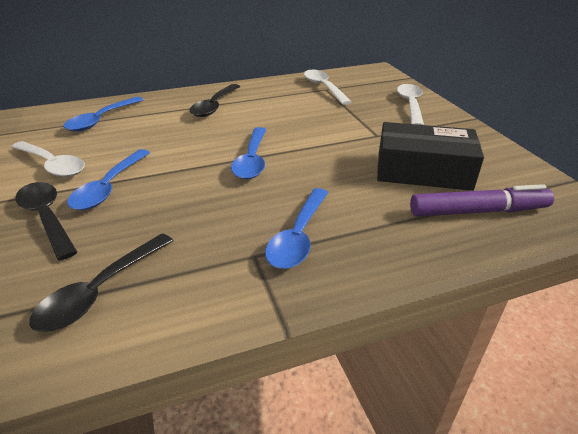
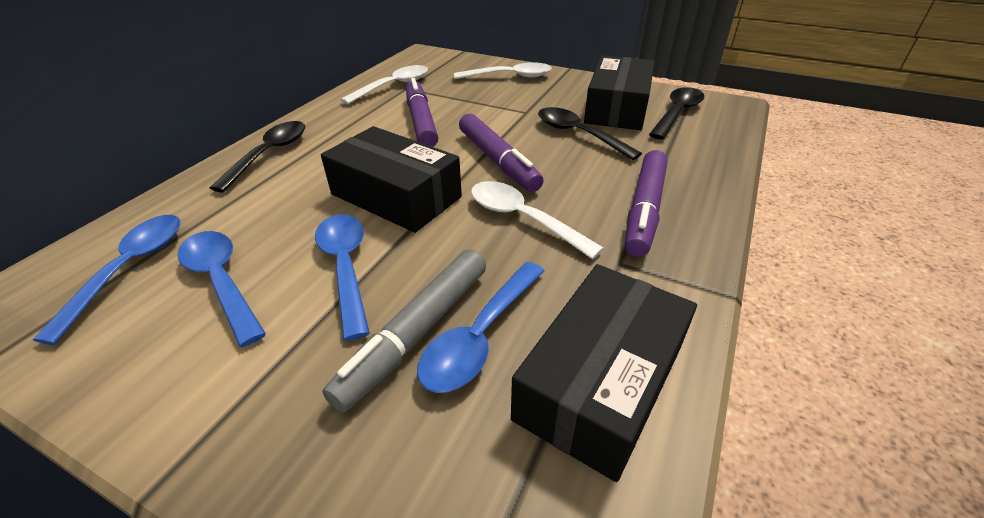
black box: 1 -> 3
grey marker: 0 -> 1
purple marker: 1 -> 3

